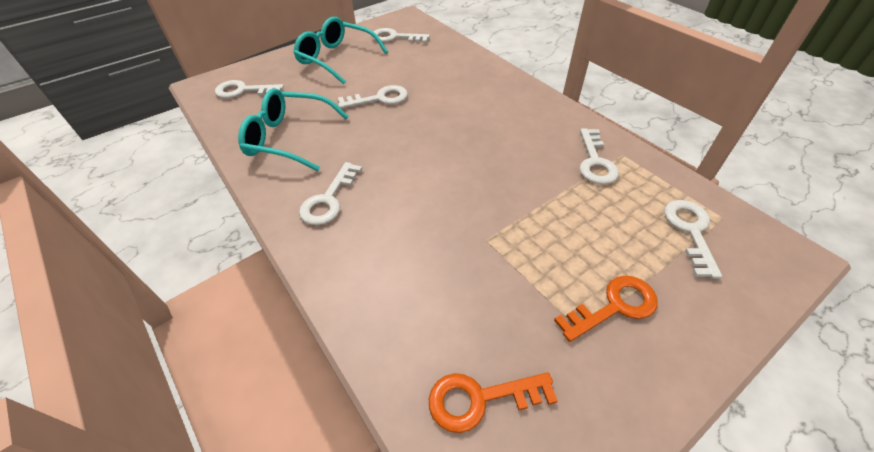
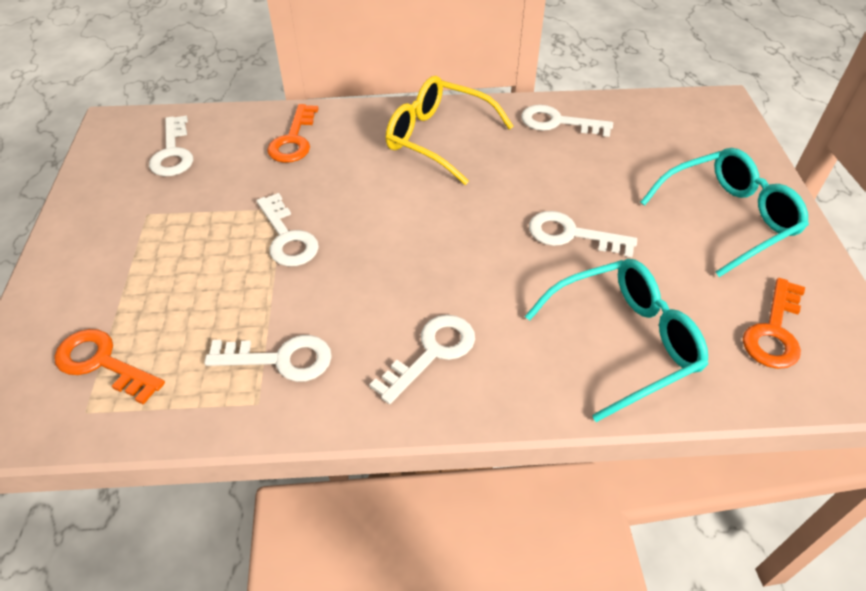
orange key: 2 -> 3
yellow glasses: 0 -> 1

